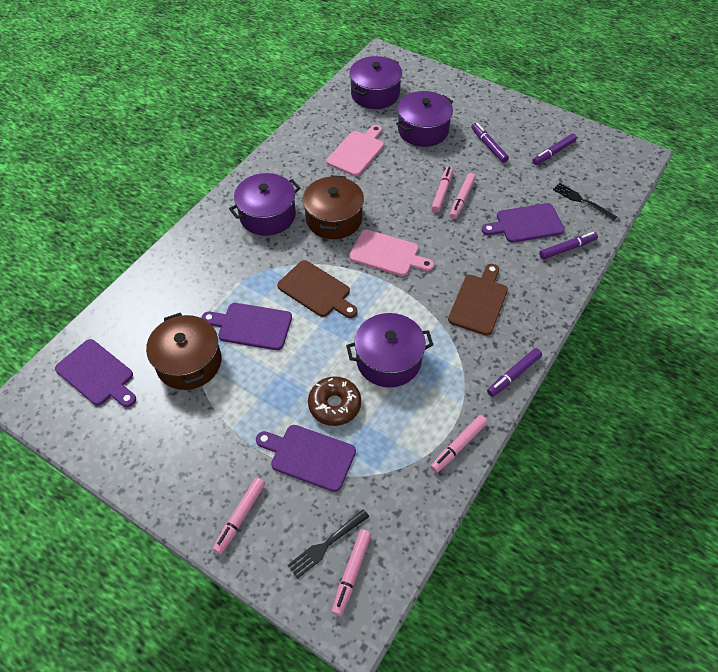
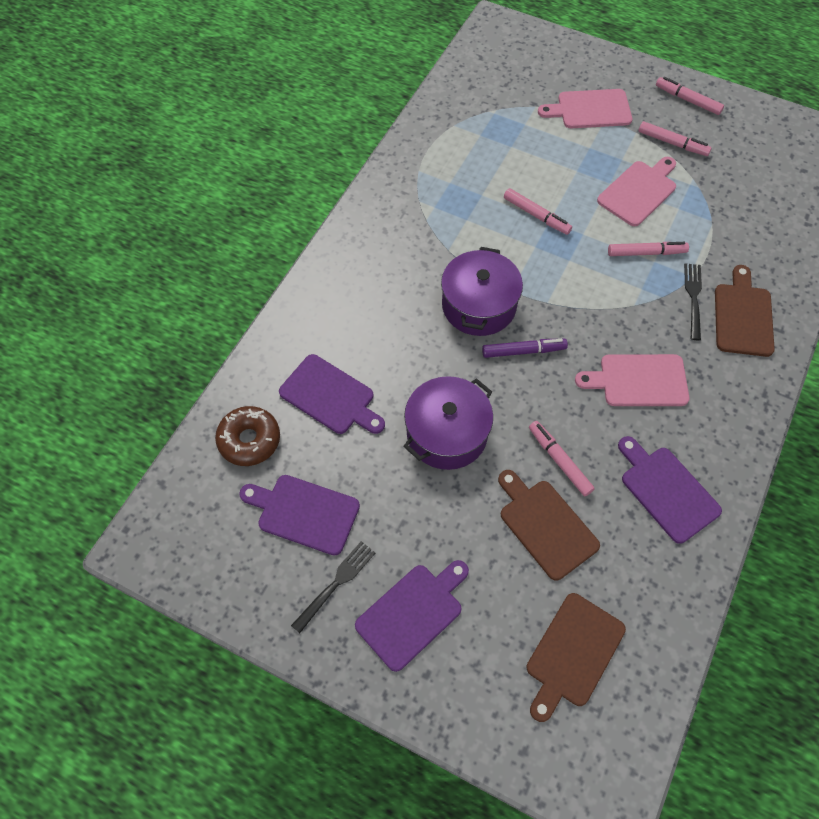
brown cutting board: 2 -> 3
brown pot: 2 -> 0
pink cutting board: 2 -> 3
purple marker: 4 -> 1
purple pot: 4 -> 2

